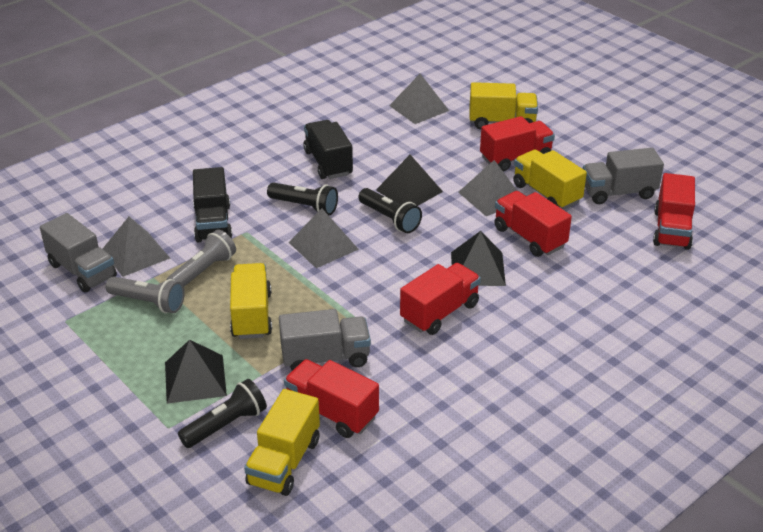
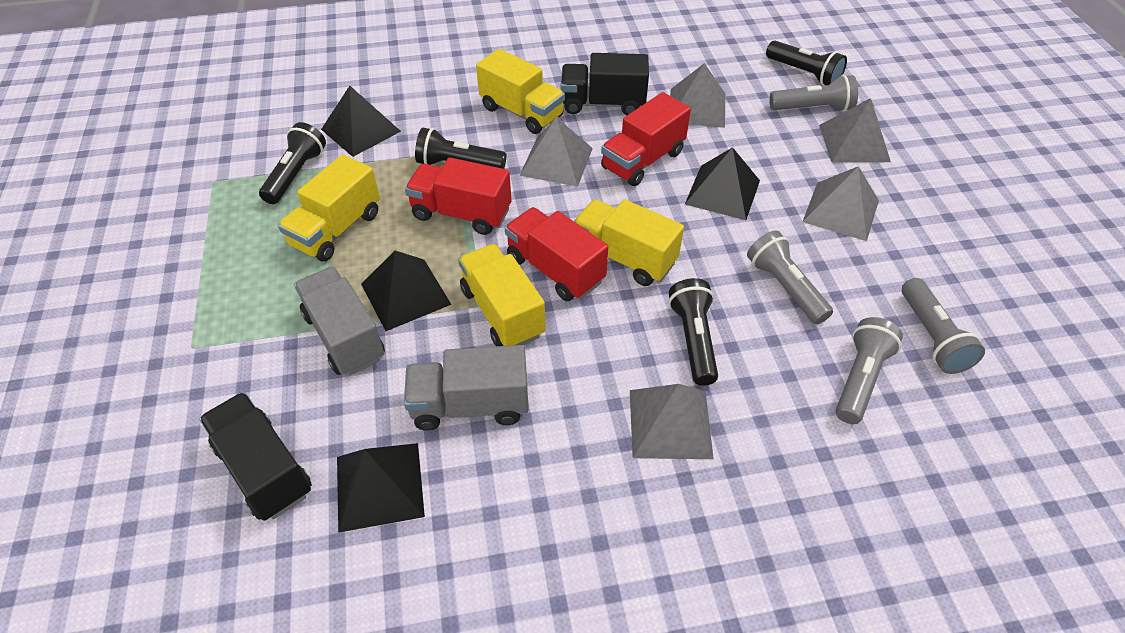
black flashlight: 3 -> 4
black pyramid: 3 -> 4
grey flashlight: 2 -> 4
grey pyramid: 4 -> 5
grey truck: 3 -> 2
red truck: 5 -> 3

